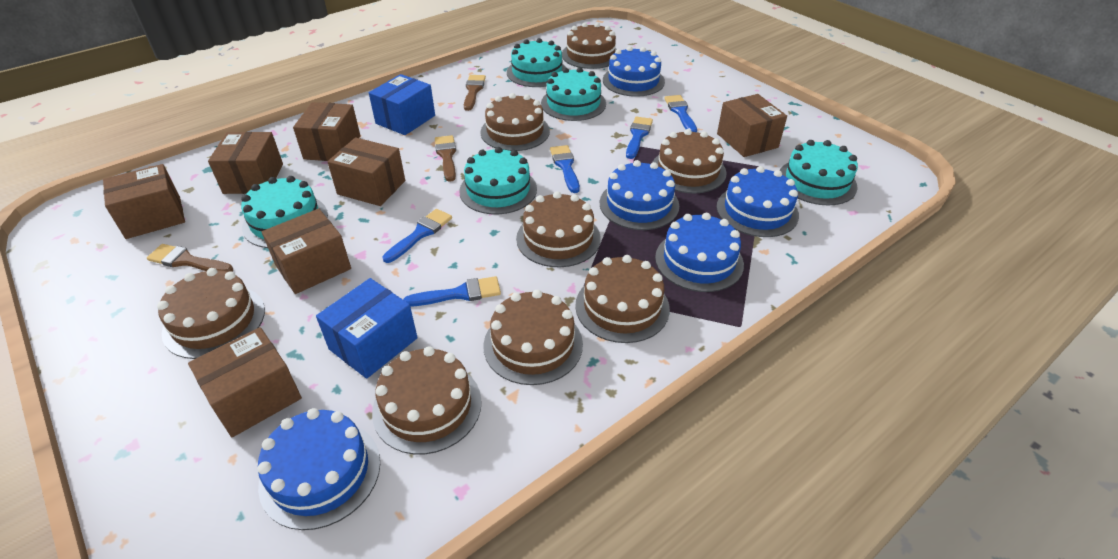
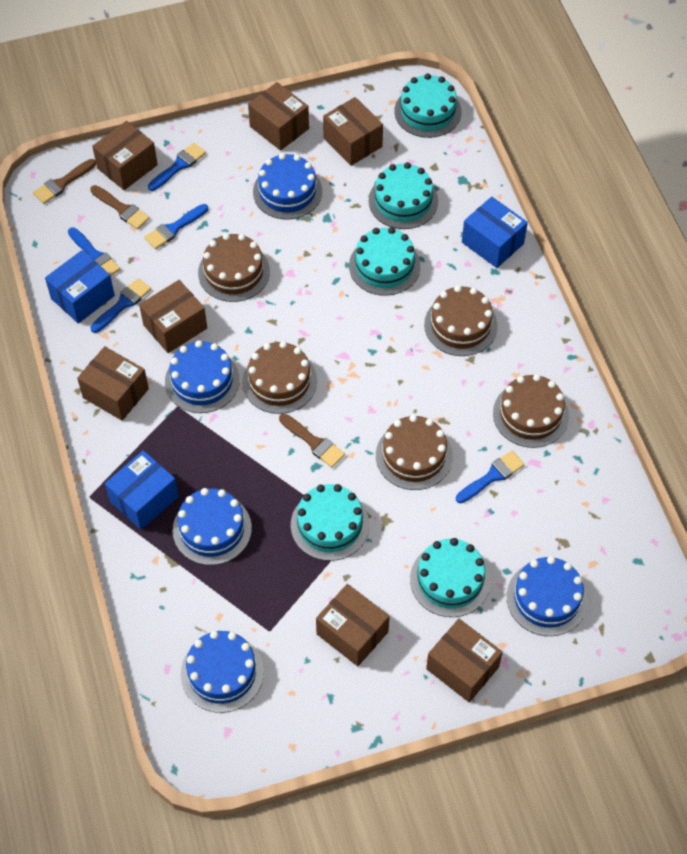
blue box: 2 -> 3
brown cake: 8 -> 5

